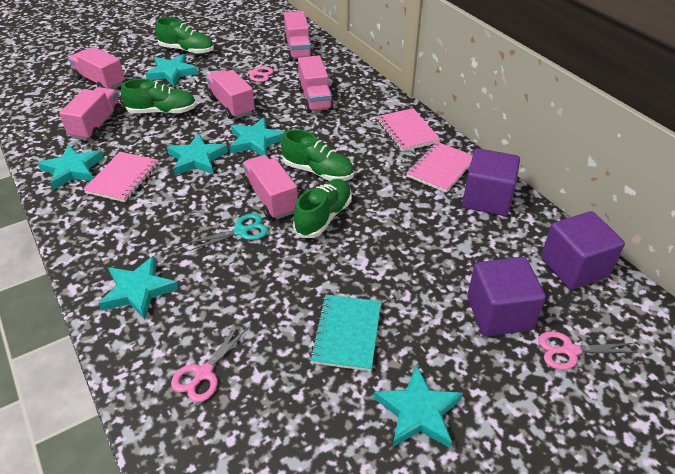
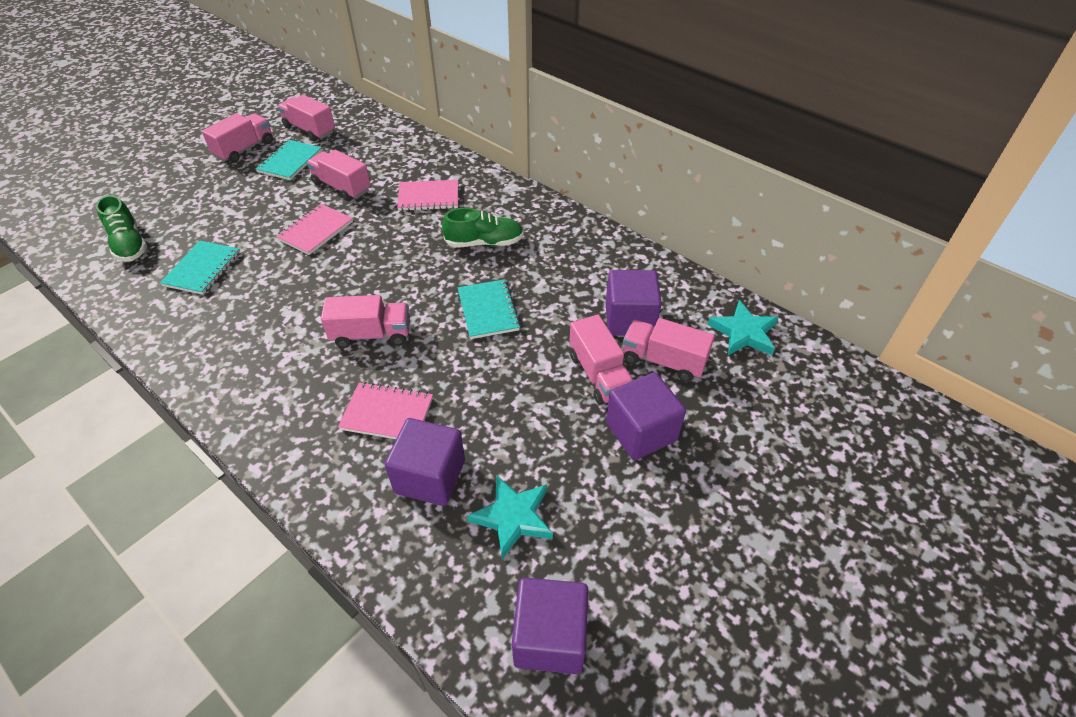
green shoe: 4 -> 2
pink scissors: 3 -> 0
purple cube: 3 -> 4
turquoise notebook: 1 -> 3
turquoise scissors: 1 -> 0
turquoise star: 6 -> 2

